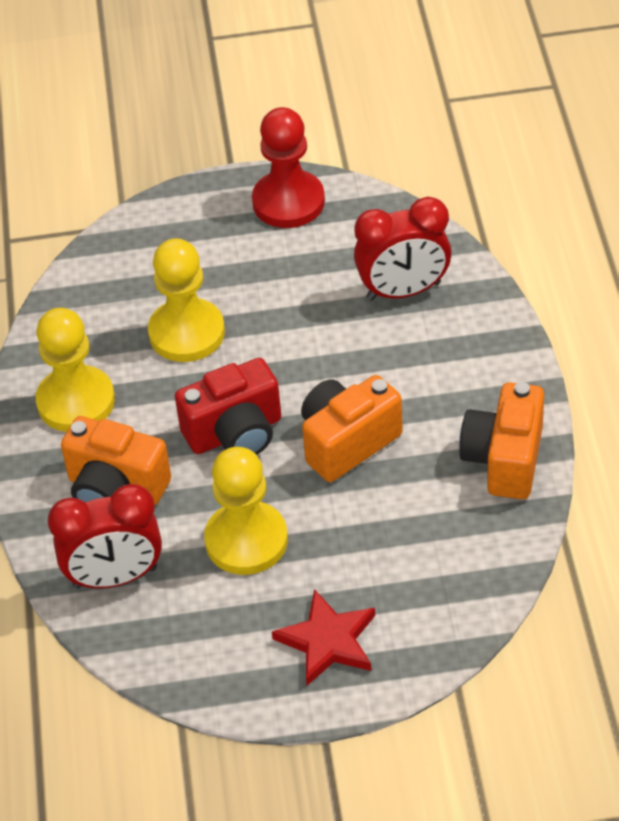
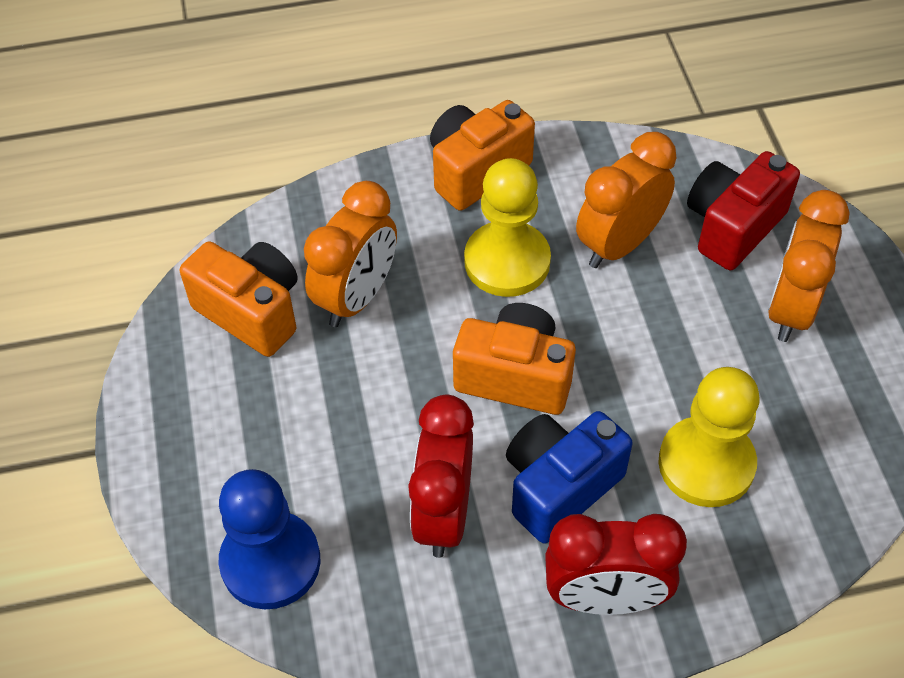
blue camera: 0 -> 1
blue pawn: 0 -> 1
orange clock: 0 -> 3
red pawn: 1 -> 0
red star: 1 -> 0
yellow pawn: 3 -> 2

